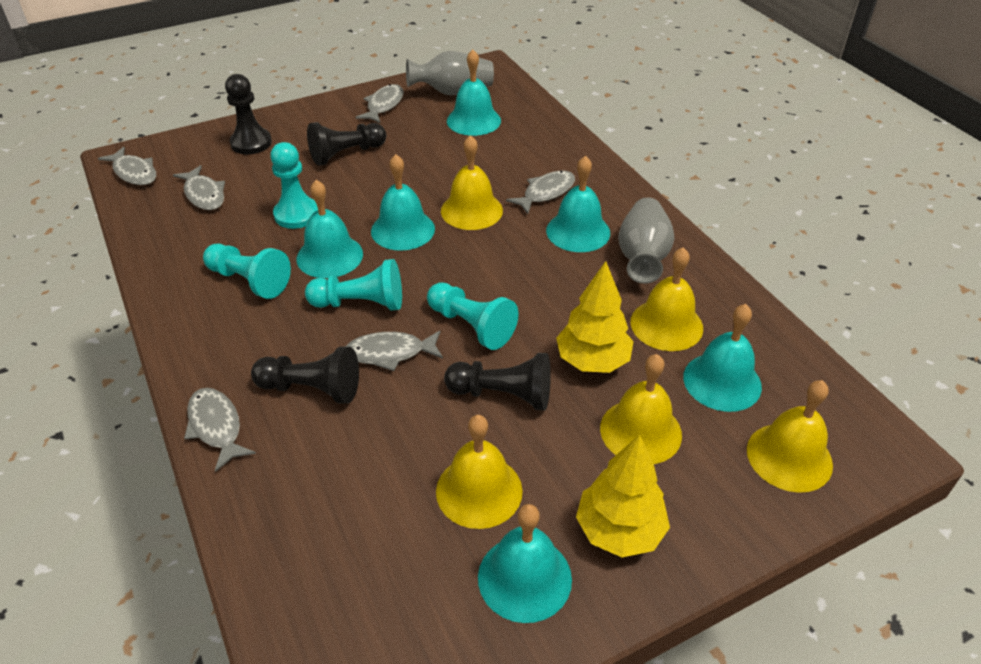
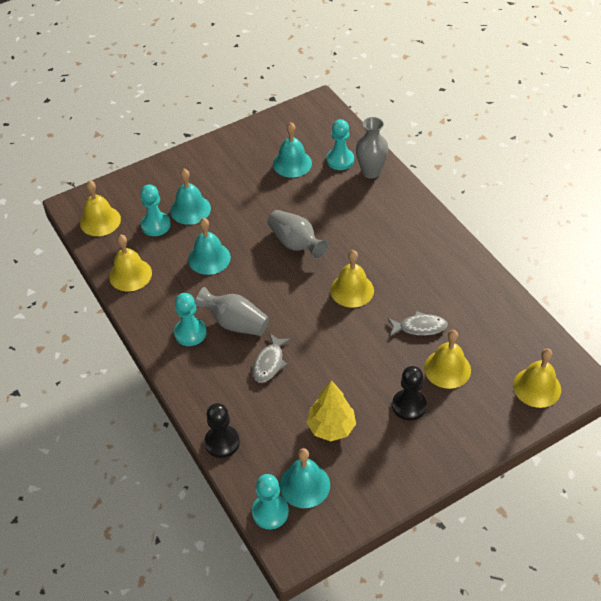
black pawn: 4 -> 2
grey fish: 6 -> 2
grey vase: 2 -> 3
turquoise bell: 6 -> 4
yellow tree: 2 -> 1

